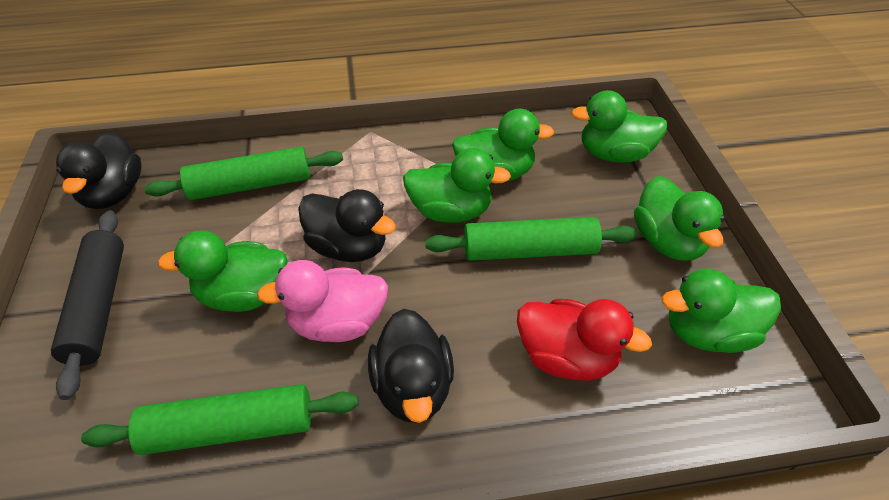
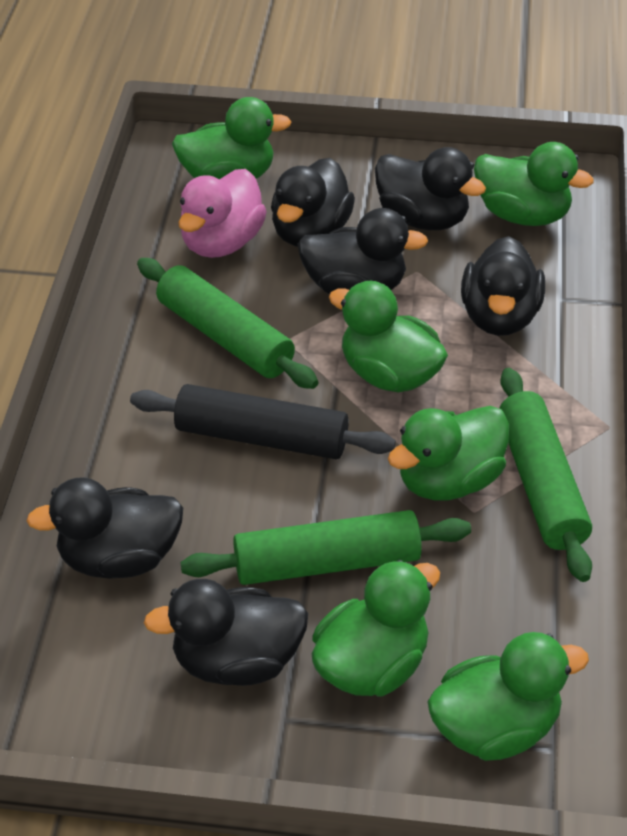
black duck: 3 -> 6
red duck: 1 -> 0

